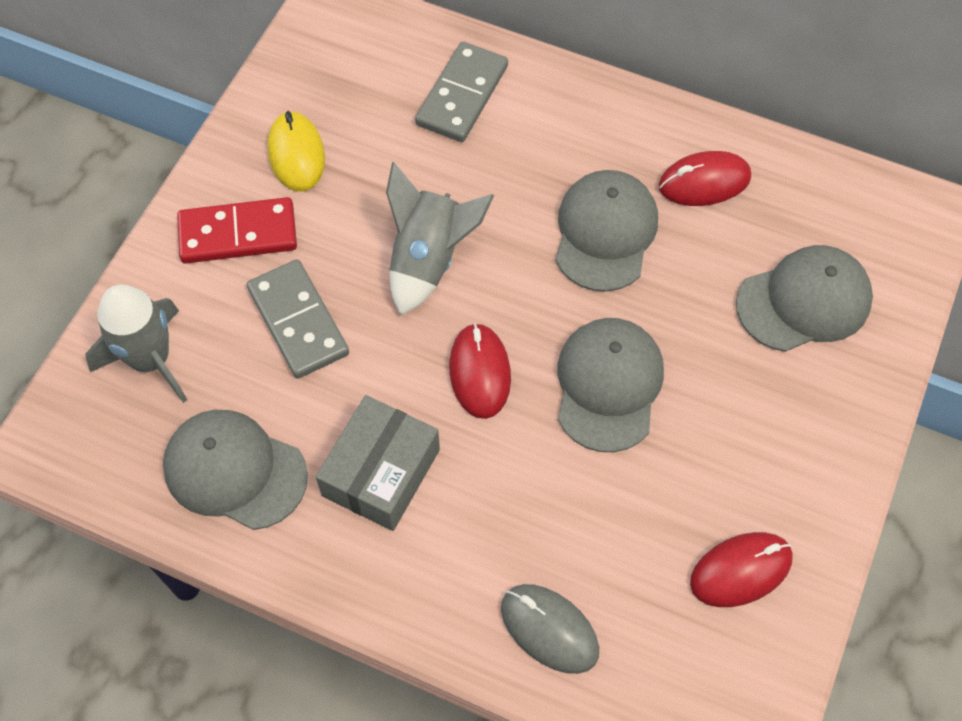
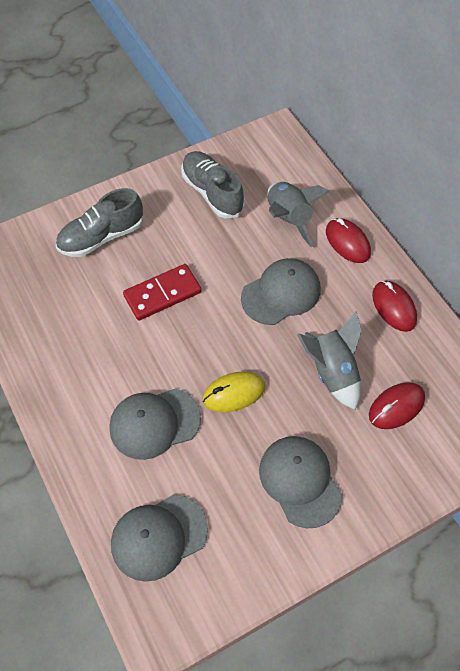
grey box: 1 -> 0
grey domino: 2 -> 0
grey mouse: 1 -> 0
grey shoe: 0 -> 2

